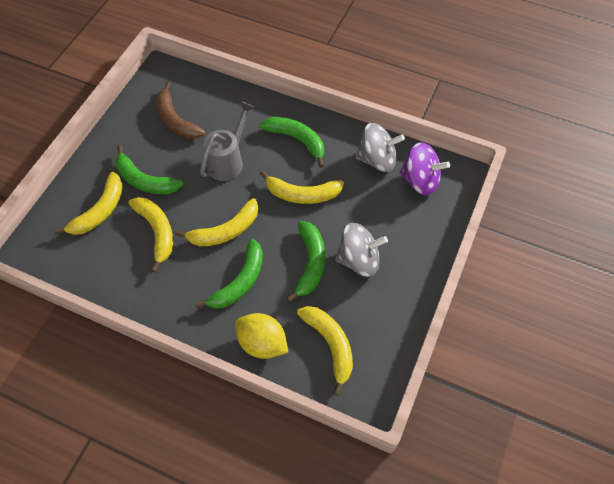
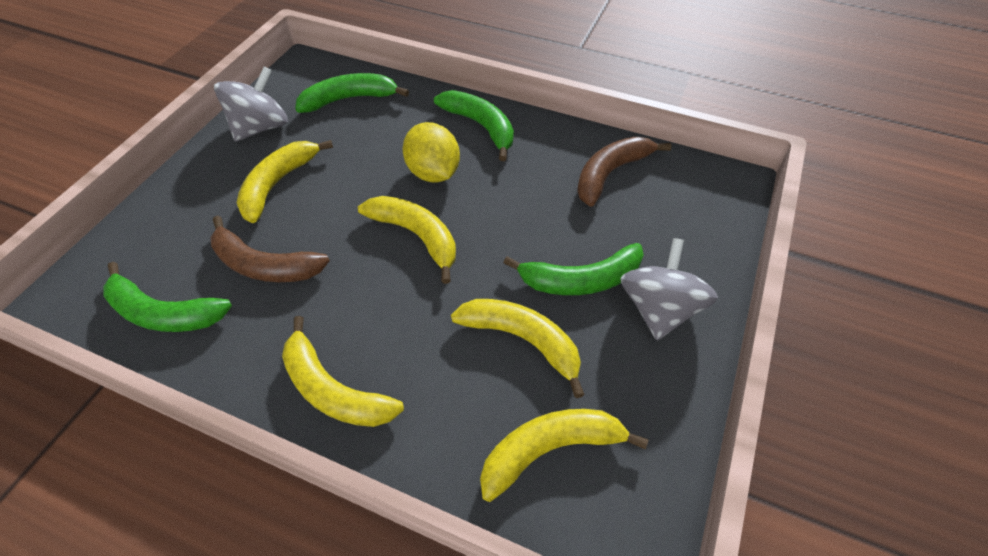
brown banana: 1 -> 2
grey watering can: 1 -> 0
purple spinning top: 1 -> 0

